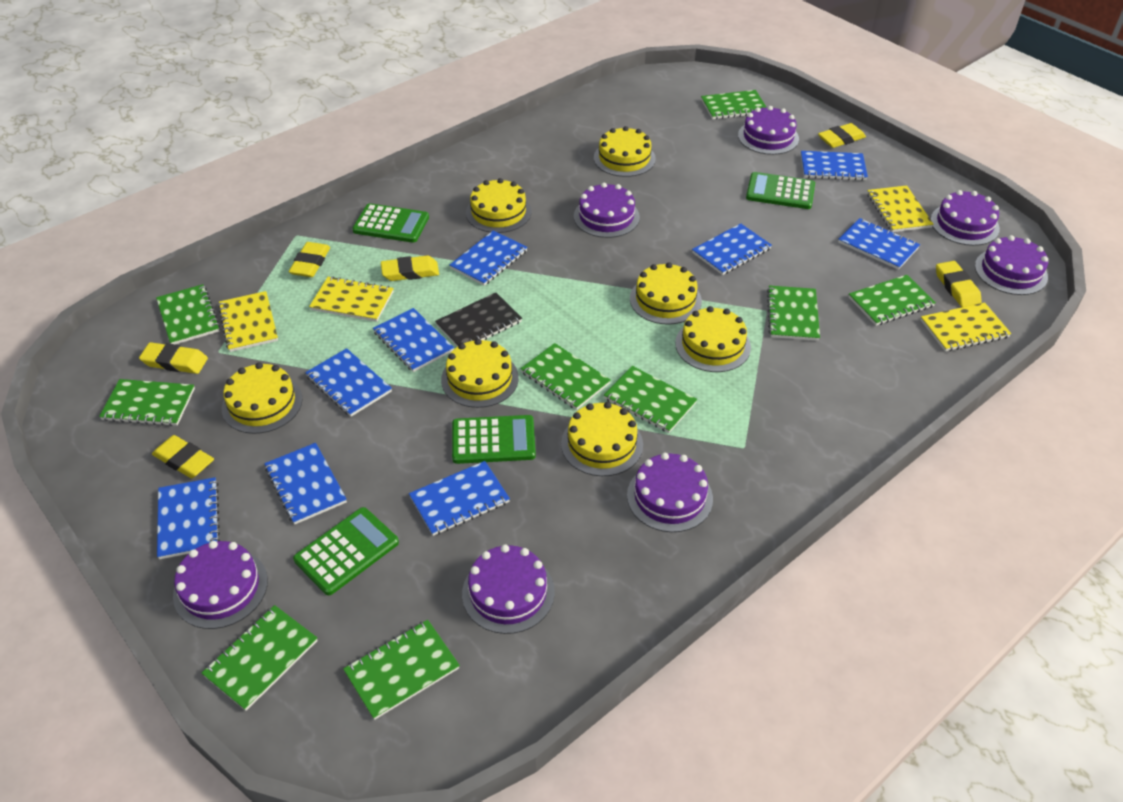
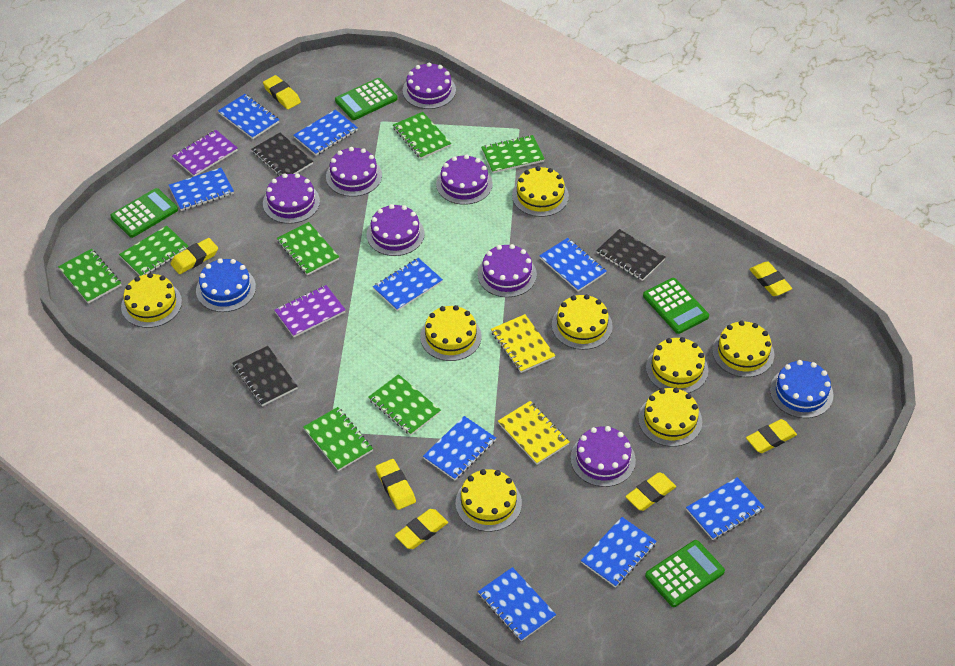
black notebook: 1 -> 3
blue cake: 0 -> 2
green notebook: 9 -> 7
purple notebook: 0 -> 2
yellow cake: 7 -> 8
yellow eraser: 6 -> 7
yellow notebook: 4 -> 2

